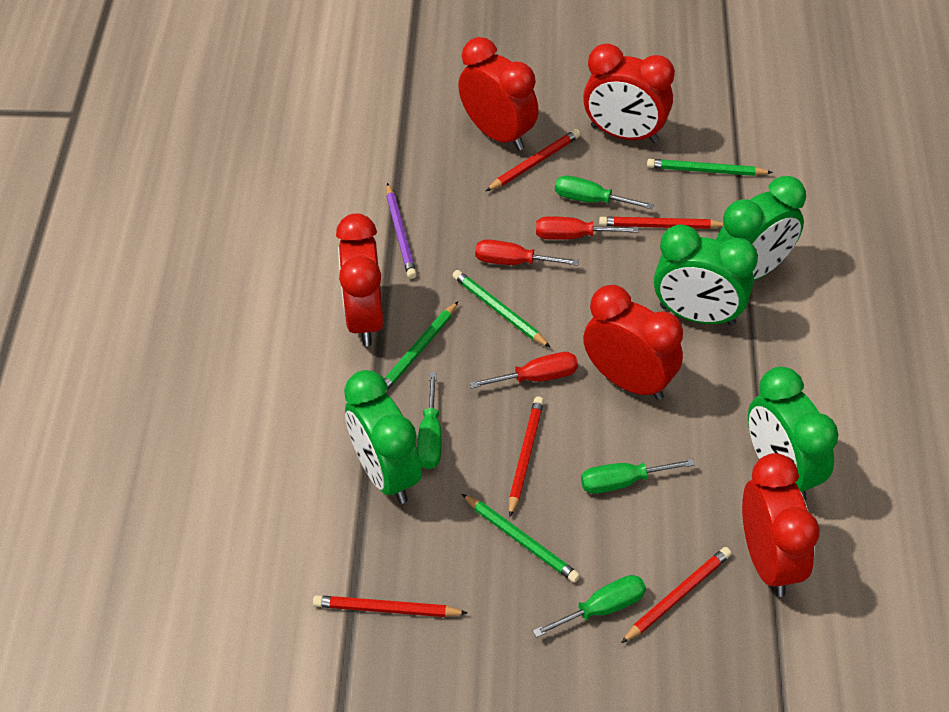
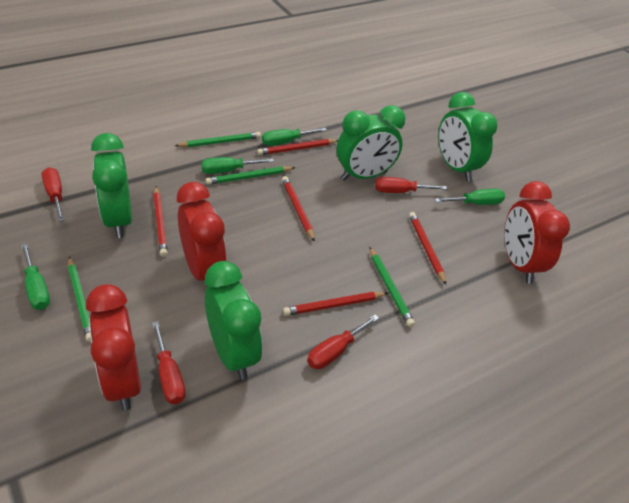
purple pencil: 1 -> 0
red clock: 5 -> 3
red screwdriver: 3 -> 4

